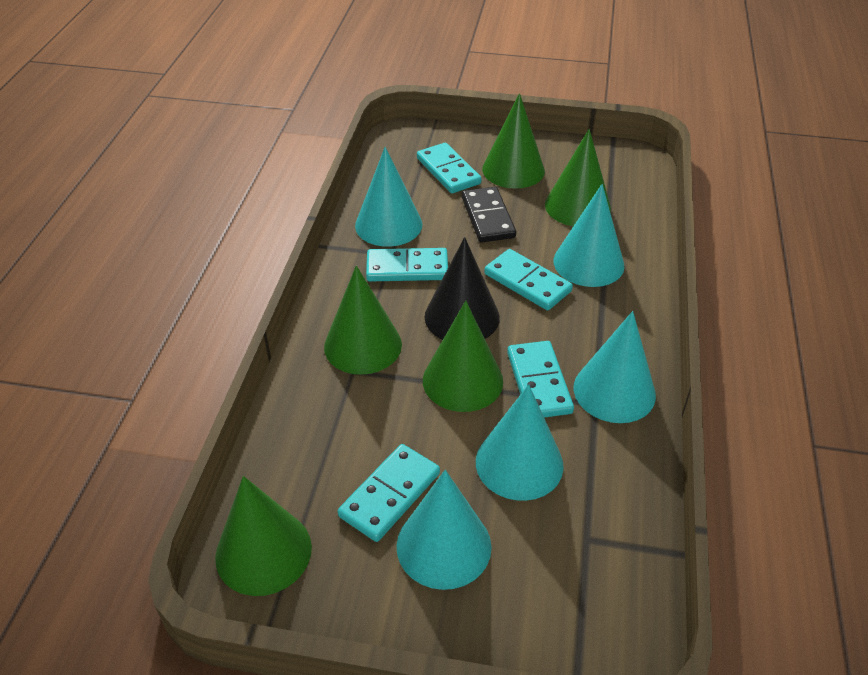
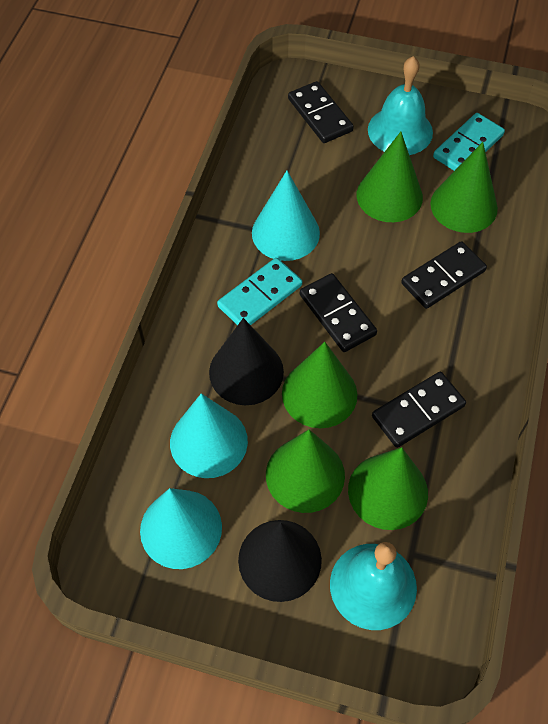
black cone: 1 -> 2
black domino: 1 -> 4
turquoise bell: 0 -> 2
turquoise cone: 5 -> 3
turquoise domino: 5 -> 2

